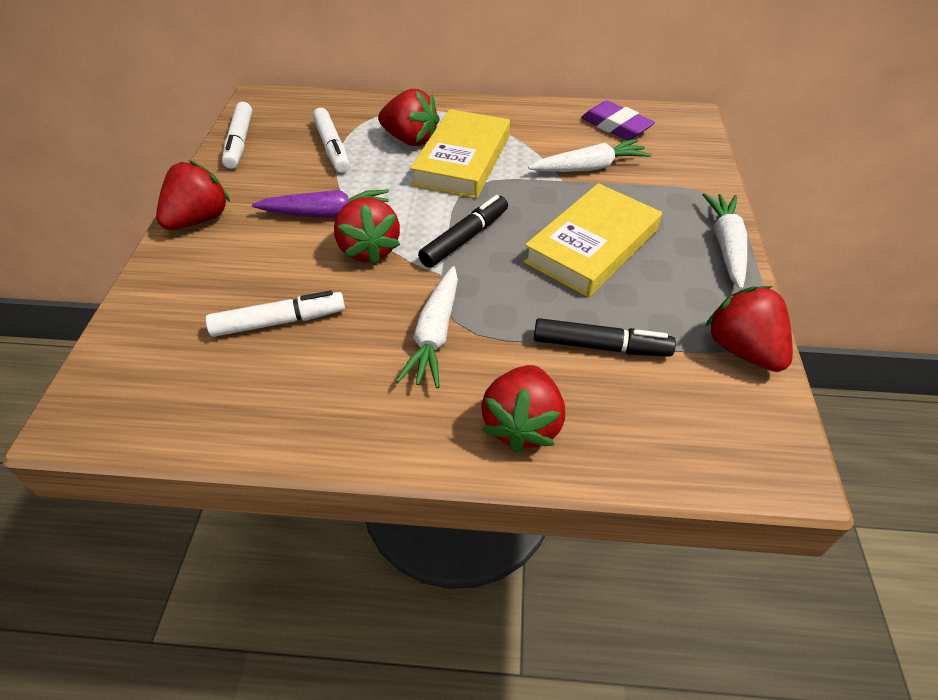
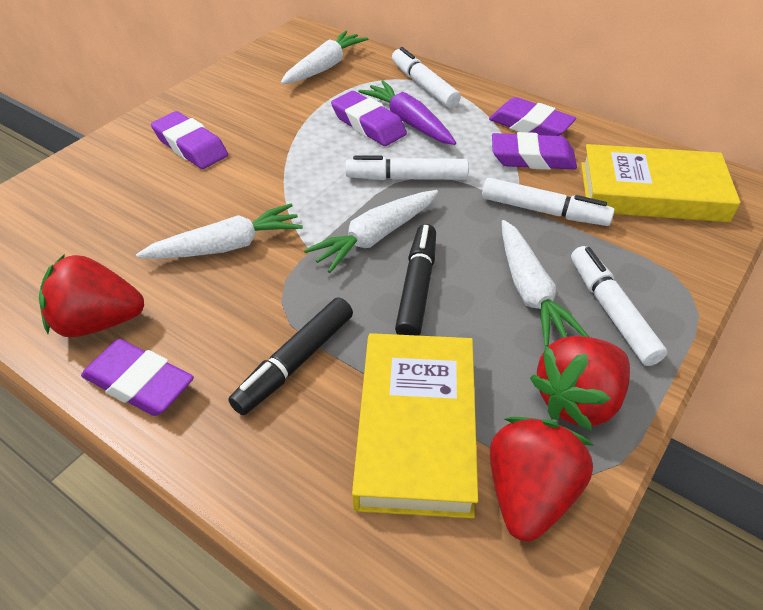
purple eraser: 1 -> 5
red strawberry: 5 -> 3
white carrot: 3 -> 4
white marker: 3 -> 4

